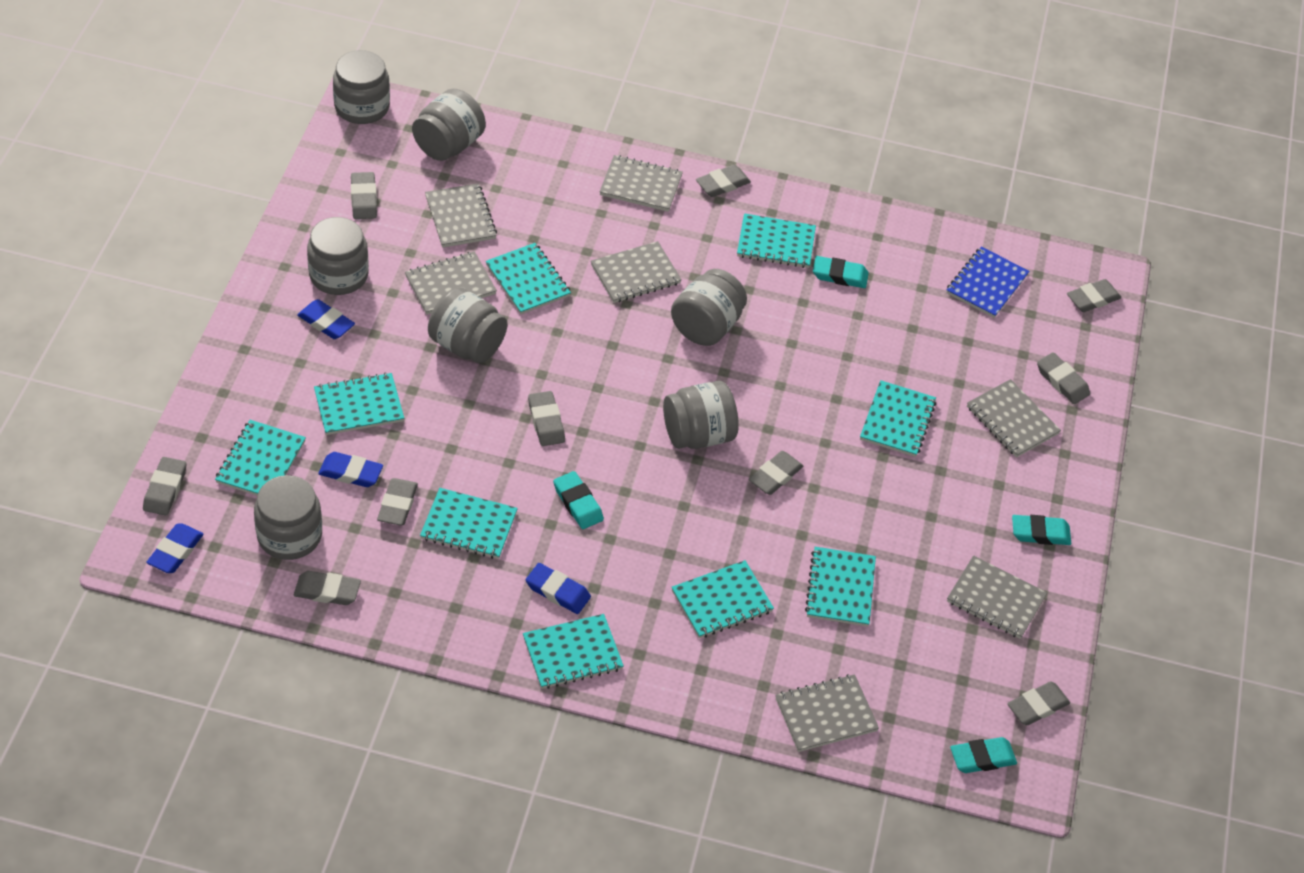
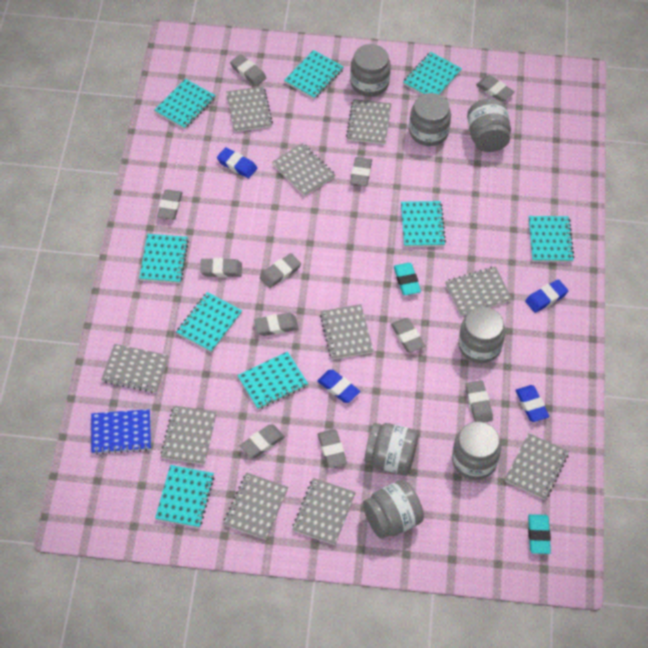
grey eraser: 10 -> 11
grey notebook: 7 -> 10
turquoise eraser: 4 -> 2

